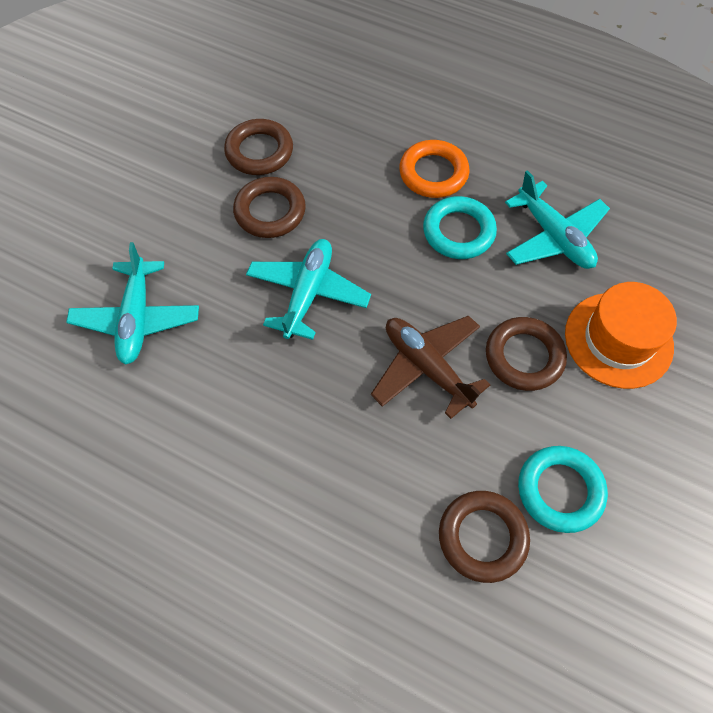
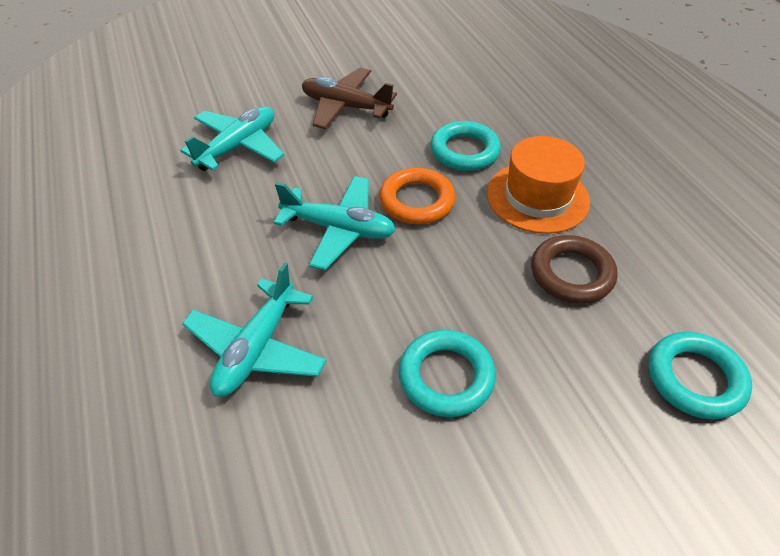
brown ring: 4 -> 1
turquoise ring: 2 -> 3

